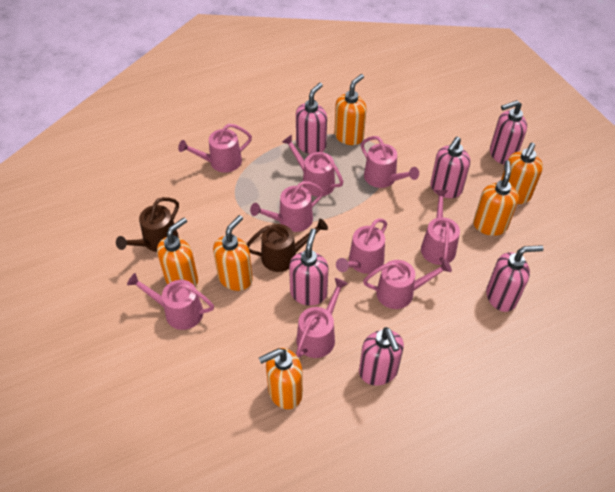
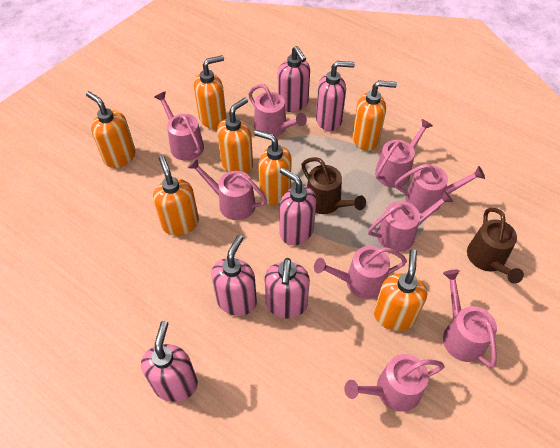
orange soap dispenser: 6 -> 7

